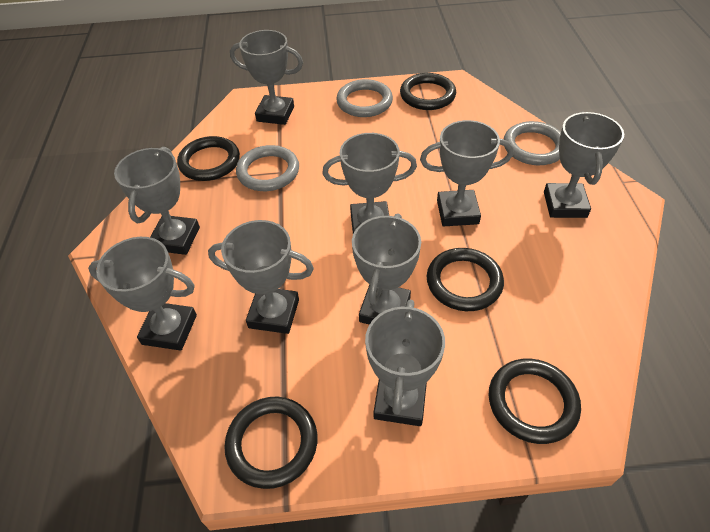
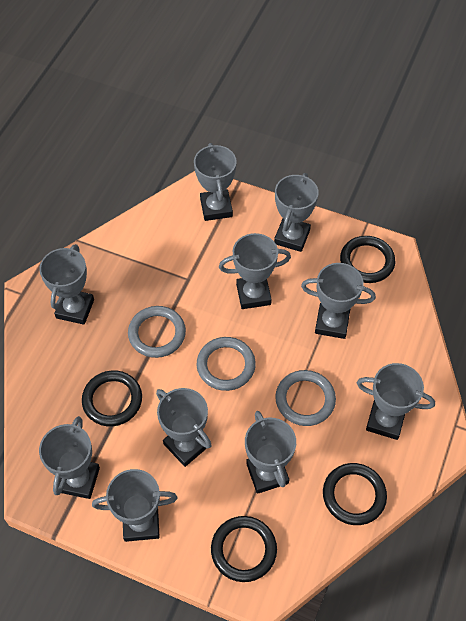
black ring: 5 -> 4
grey trophy: 9 -> 10

